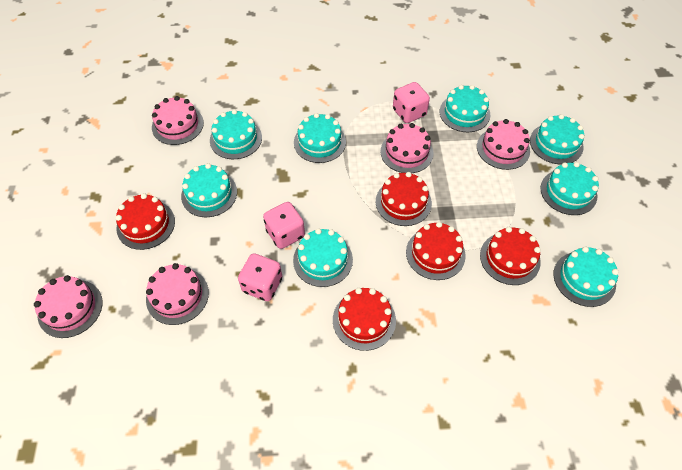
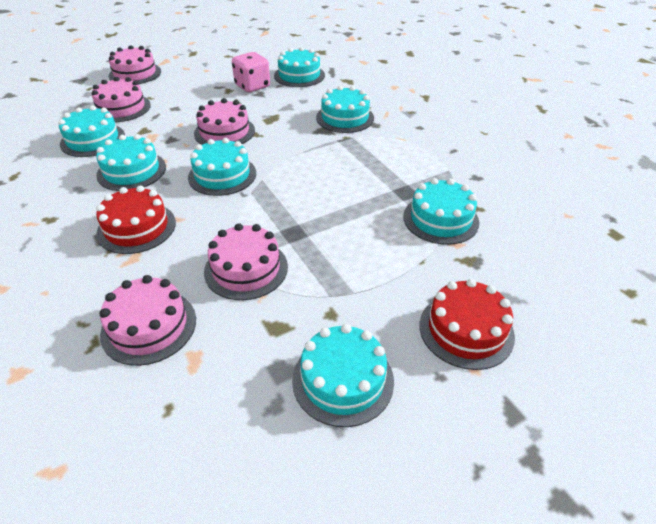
pink dice: 3 -> 1
red cake: 5 -> 2
turquoise cake: 8 -> 7

